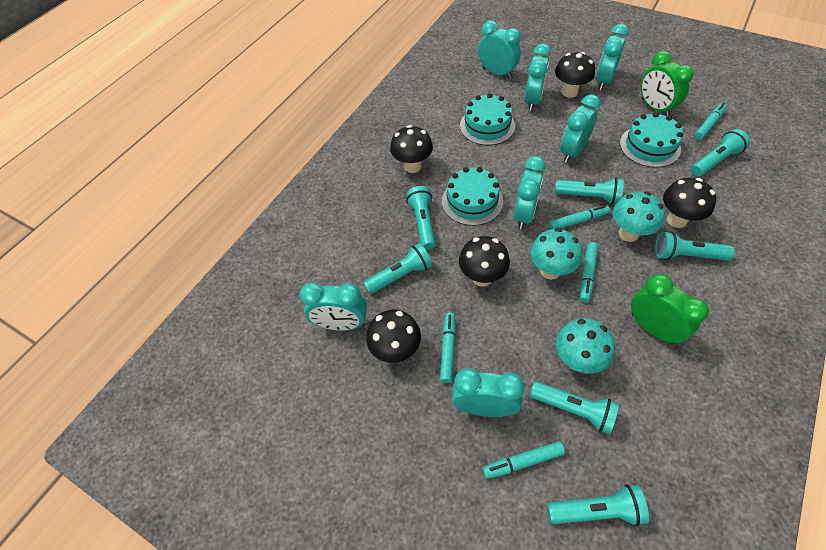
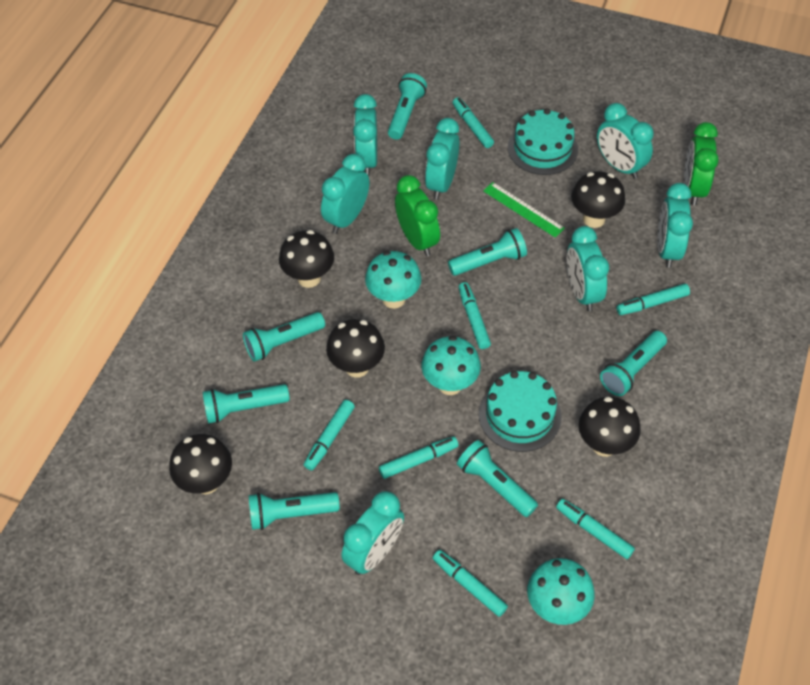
green ruler: 0 -> 1
turquoise cake: 3 -> 2
turquoise marker: 5 -> 7

